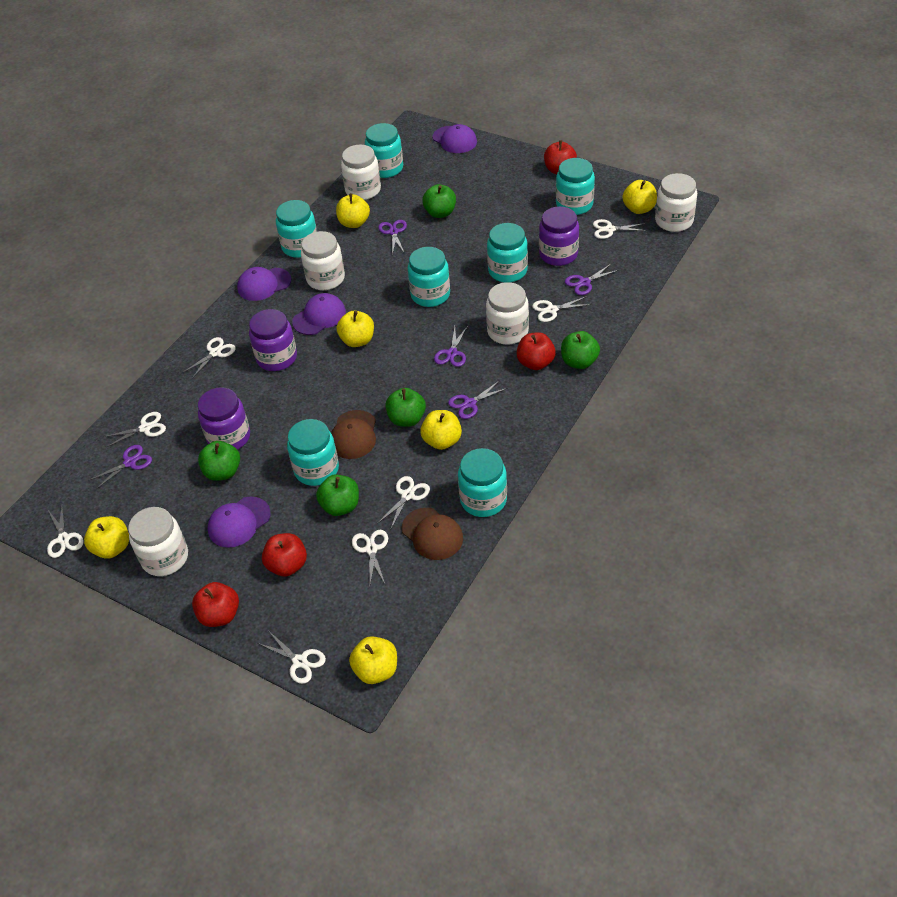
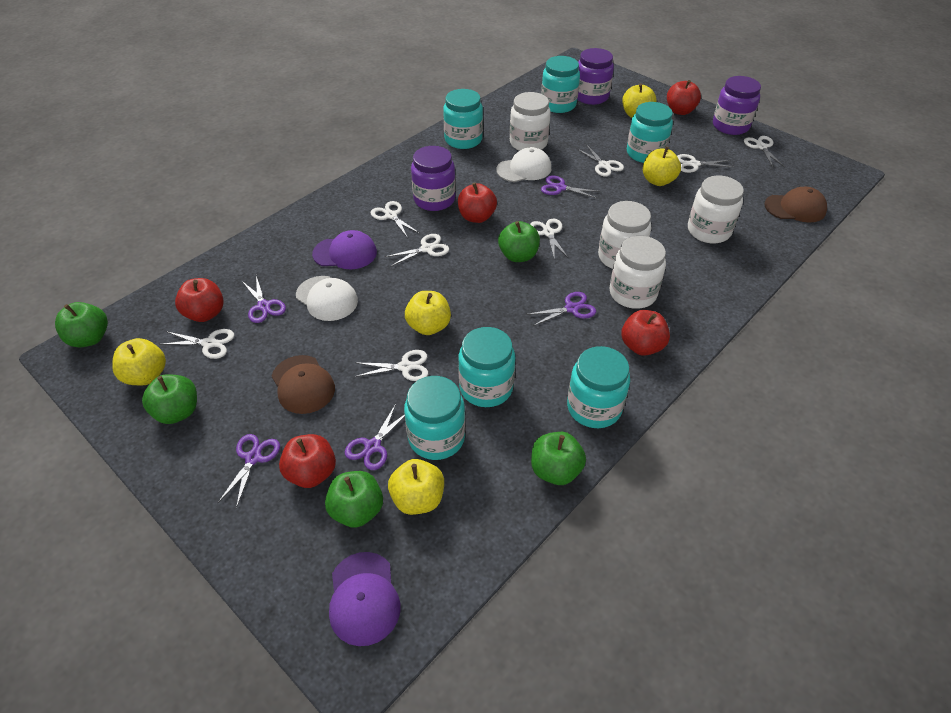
purple cap: 4 -> 2
red apple: 4 -> 5
turquoise jar: 7 -> 6
white cap: 0 -> 2
white jar: 5 -> 4
yellow apple: 6 -> 5

